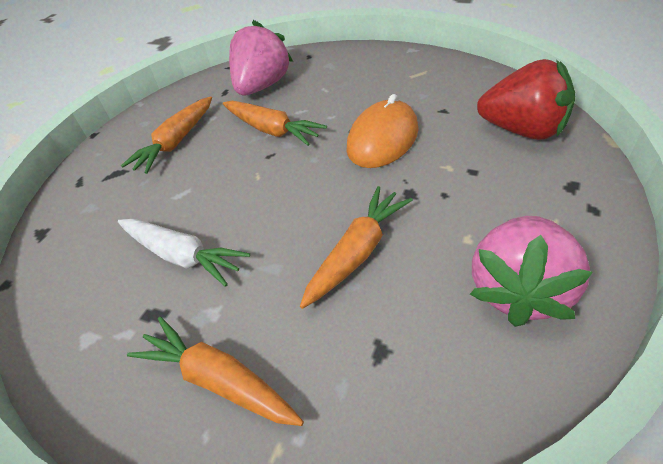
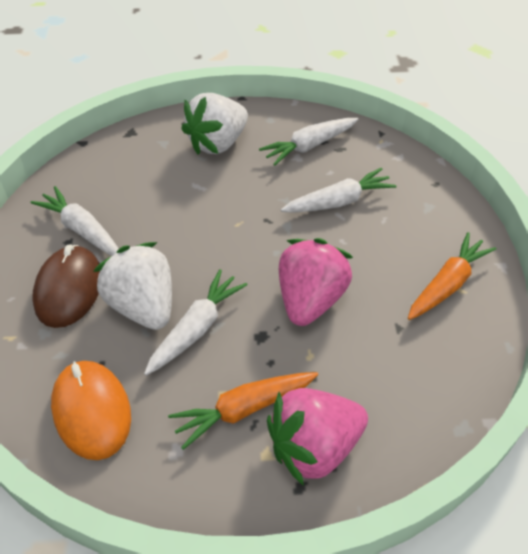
brown mouse: 0 -> 1
orange carrot: 4 -> 2
red strawberry: 1 -> 0
white carrot: 1 -> 4
white strawberry: 0 -> 2

